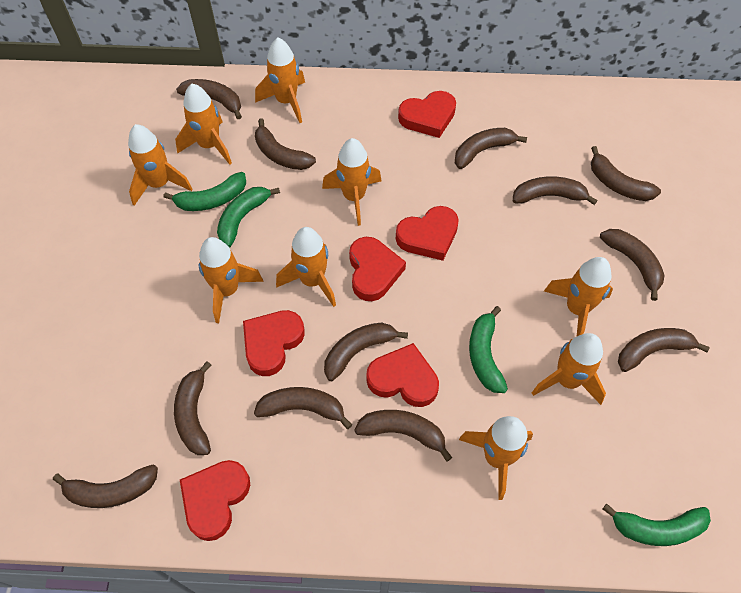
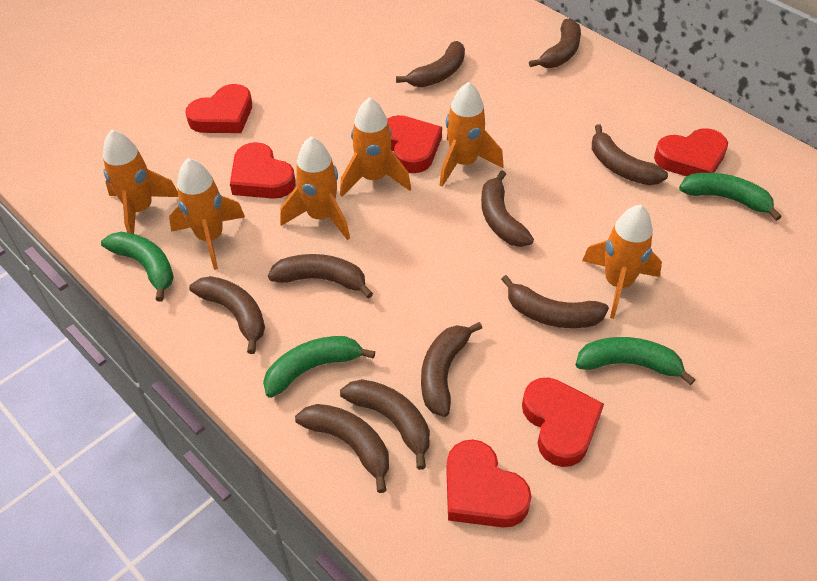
brown banana: 12 -> 10
orange rocket: 9 -> 6

